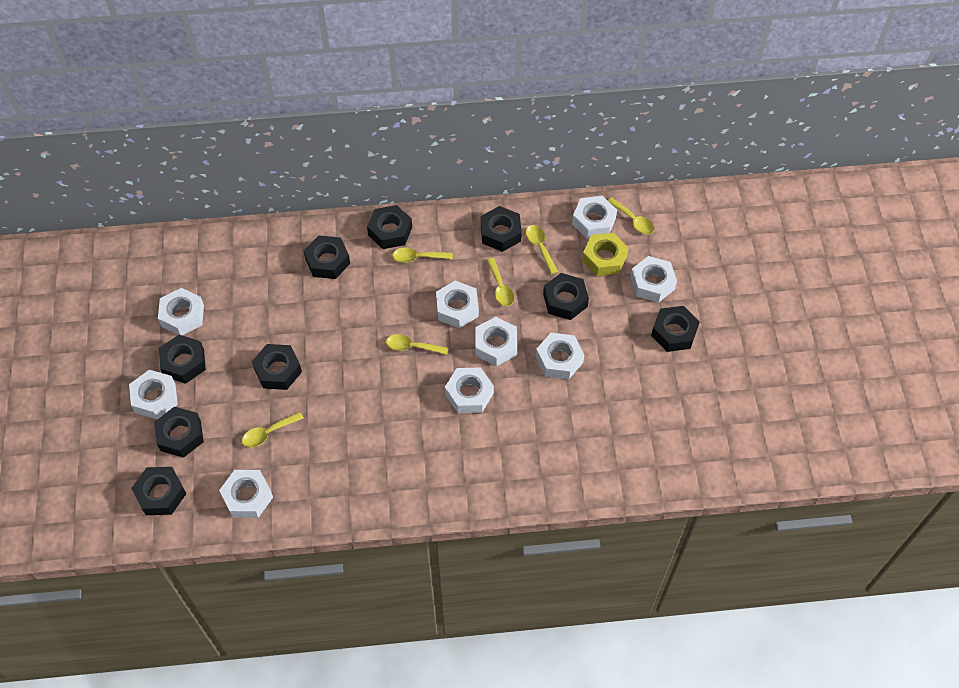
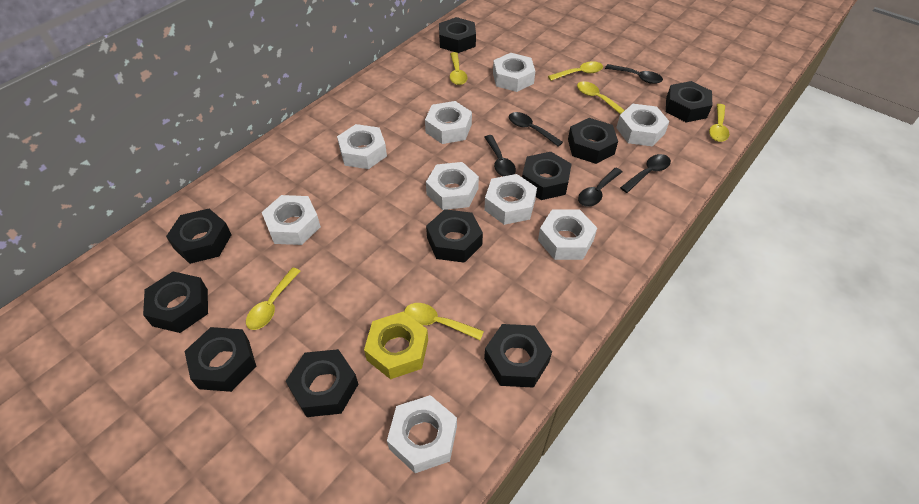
black nut: 9 -> 10
black spoon: 0 -> 5

